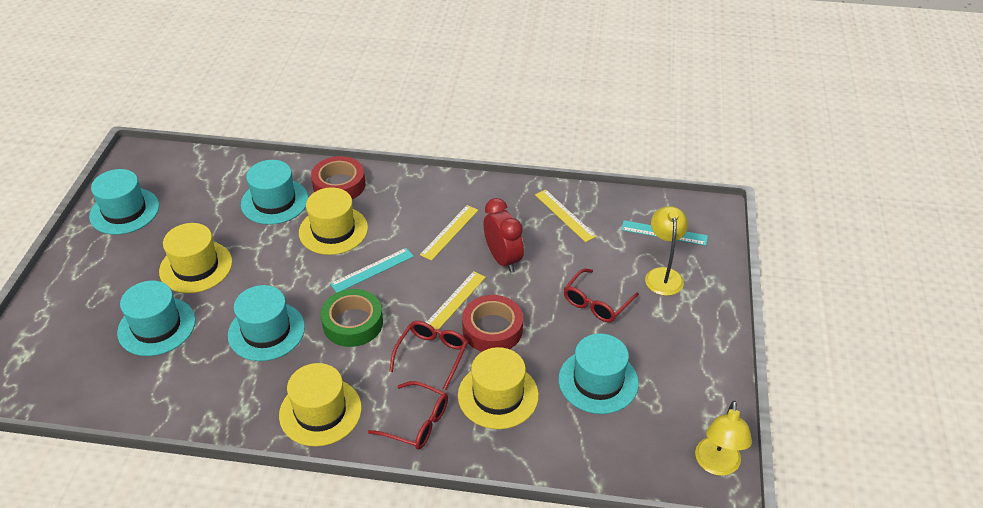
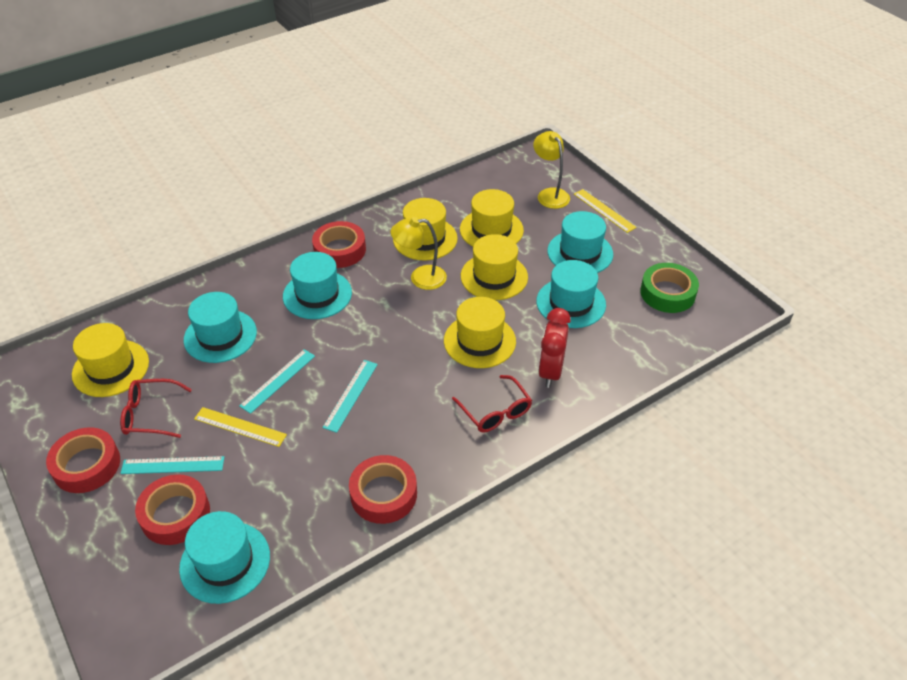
red glasses: 3 -> 2
red tape: 2 -> 4
turquoise ruler: 2 -> 3
yellow hat: 4 -> 5
yellow ruler: 3 -> 2

